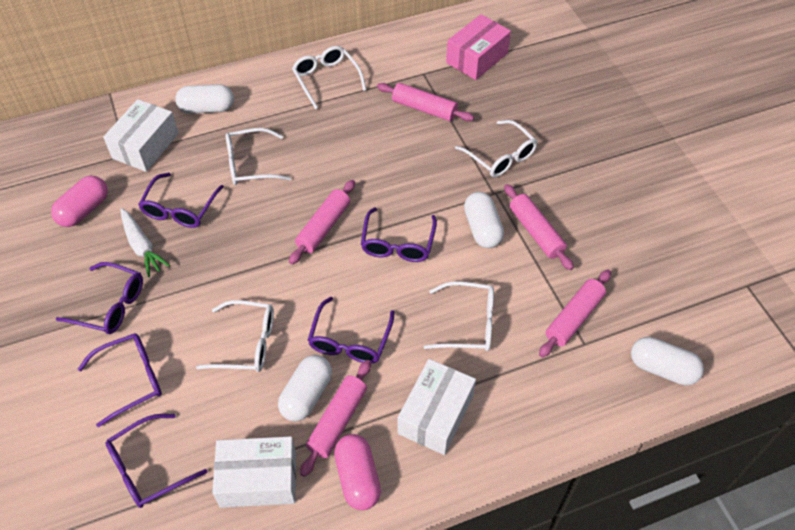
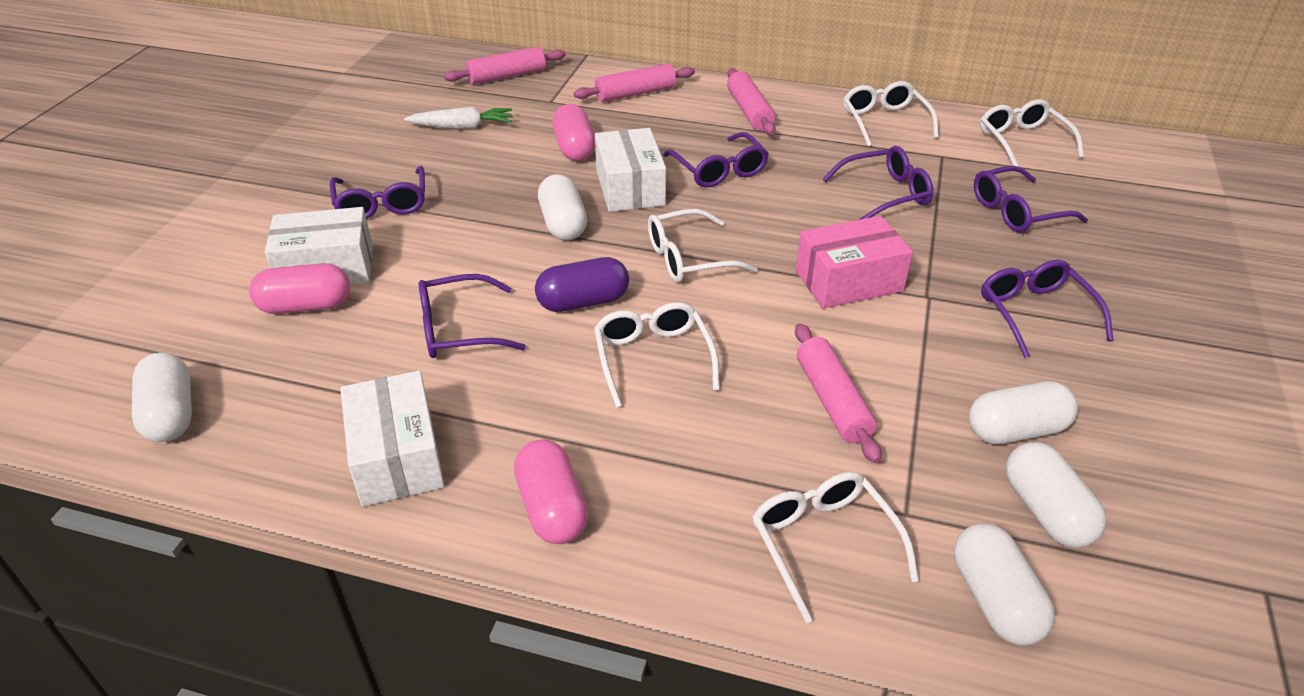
pink capsule: 2 -> 3
pink rolling pin: 5 -> 4
purple capsule: 0 -> 1
white capsule: 4 -> 5

